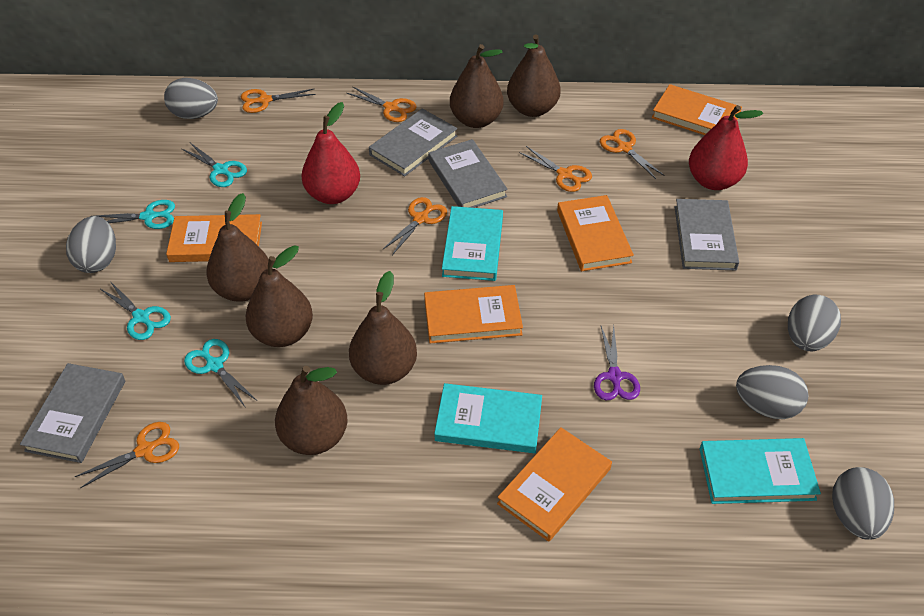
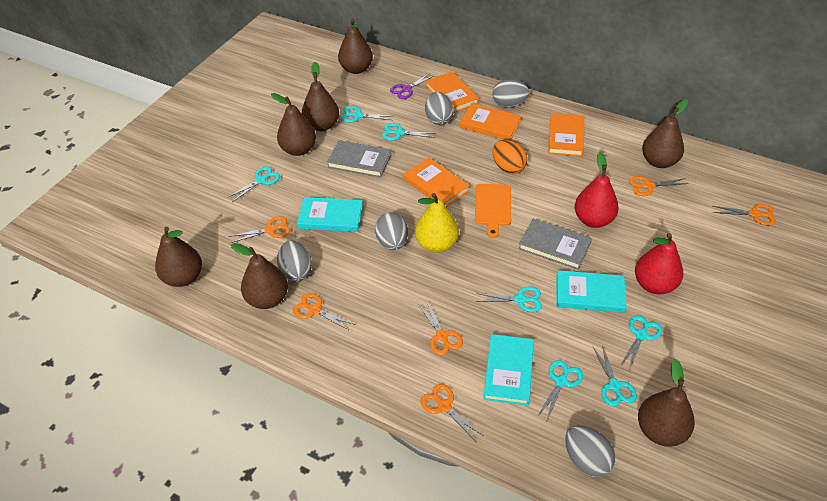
brown pear: 6 -> 7
grey book: 4 -> 2
orange book: 5 -> 4
orange cutting board: 0 -> 1
orange egg: 0 -> 1
turquoise scissors: 4 -> 7
yellow pear: 0 -> 1

